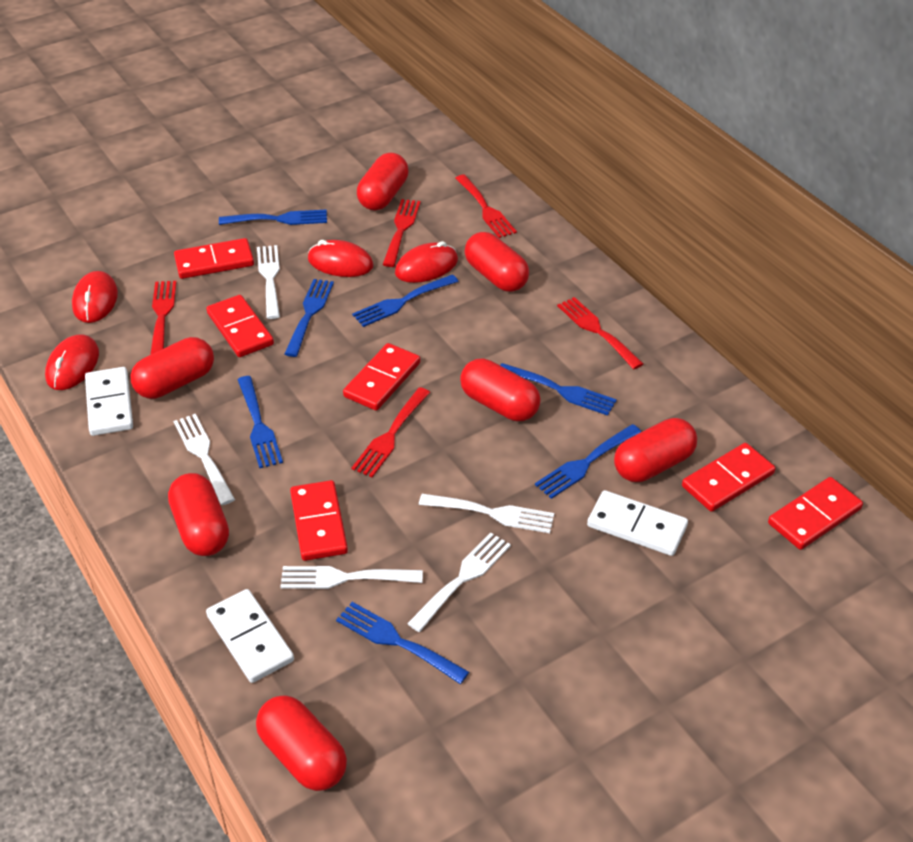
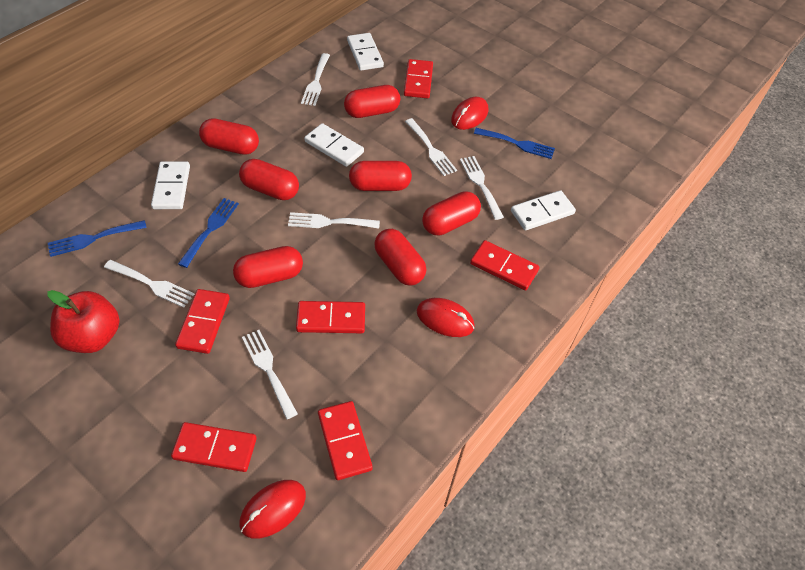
blue fork: 7 -> 3
red apple: 0 -> 1
red fork: 5 -> 0
red mouse: 4 -> 3
white domino: 3 -> 4
white fork: 5 -> 6

